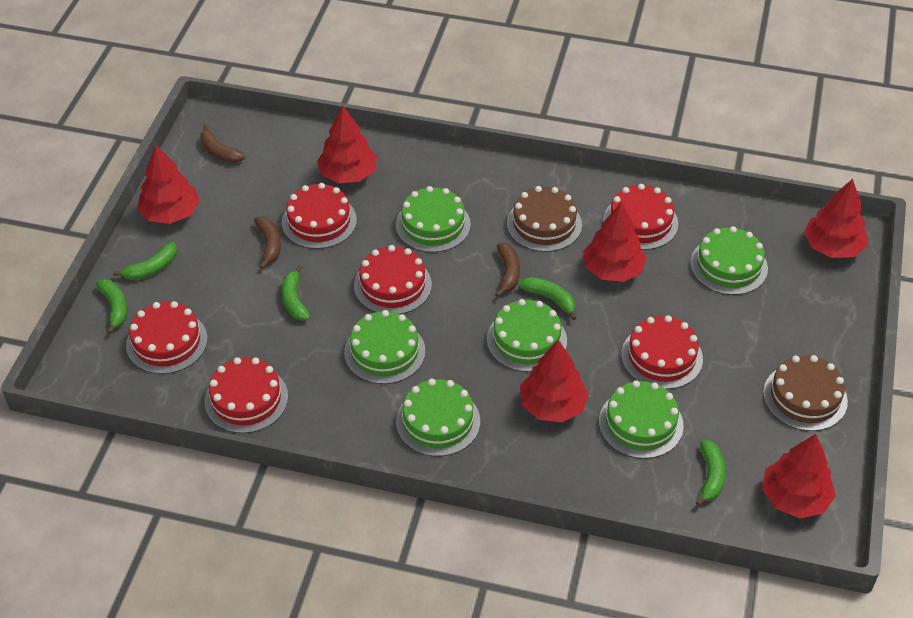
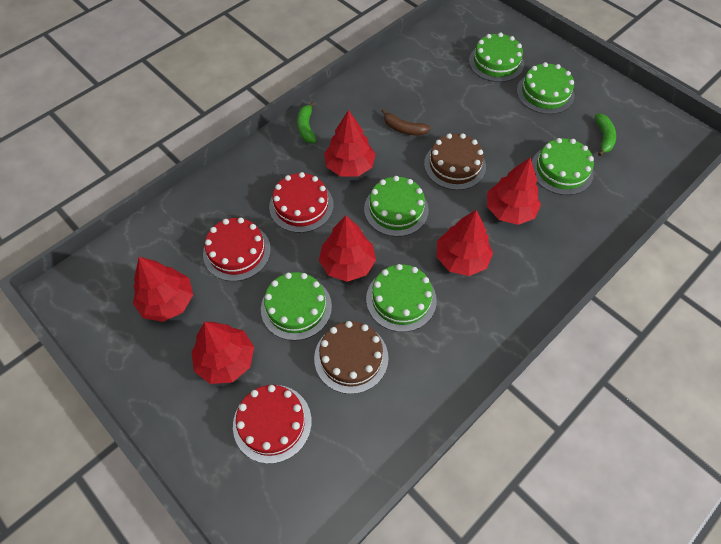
brown banana: 3 -> 1
green banana: 5 -> 2
red cake: 6 -> 3

